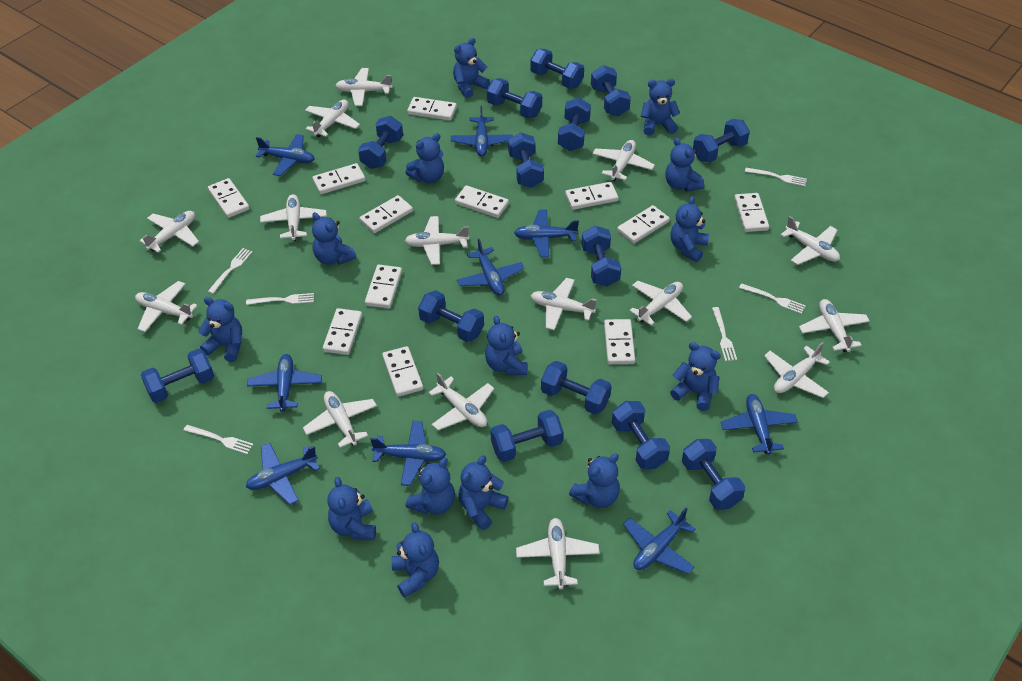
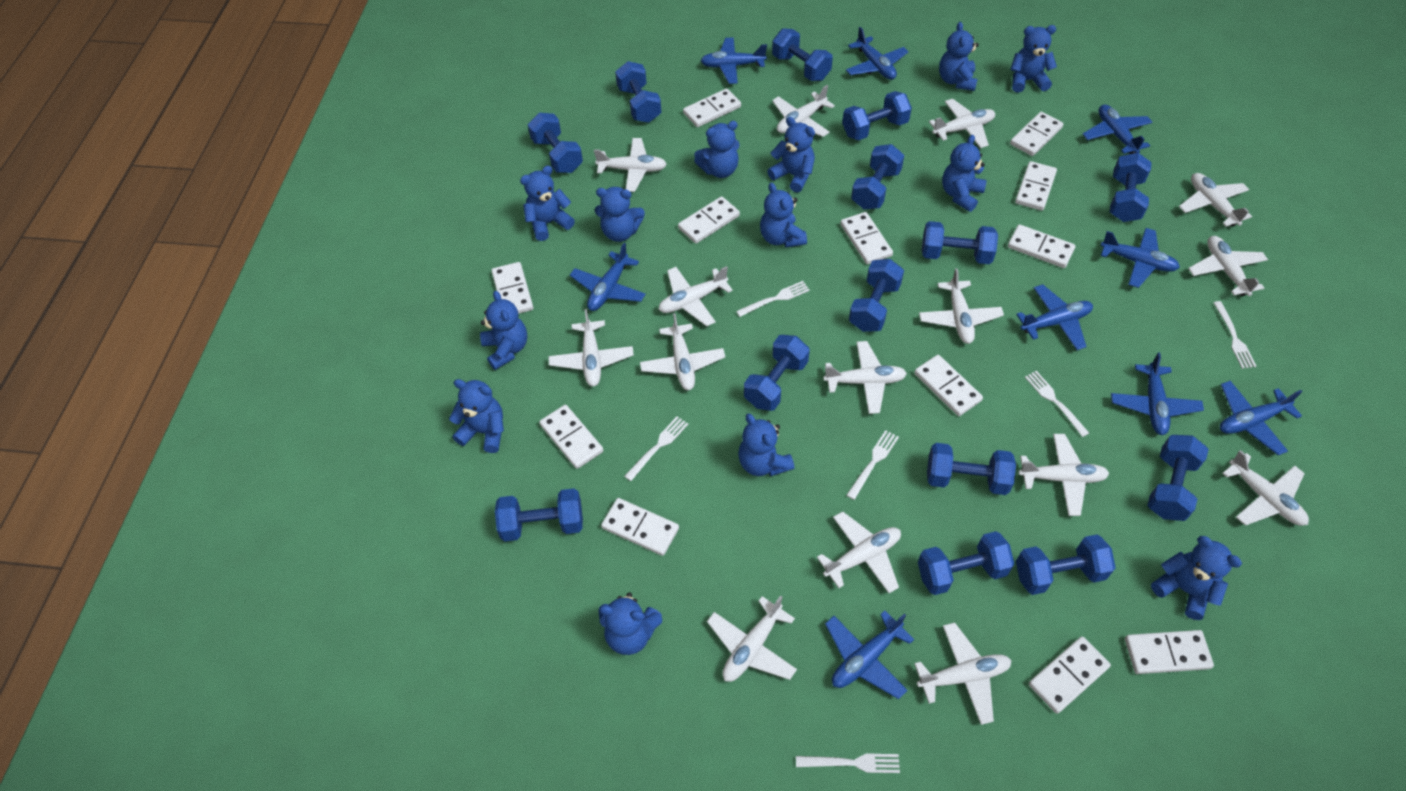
blue teddy bear: 14 -> 13

